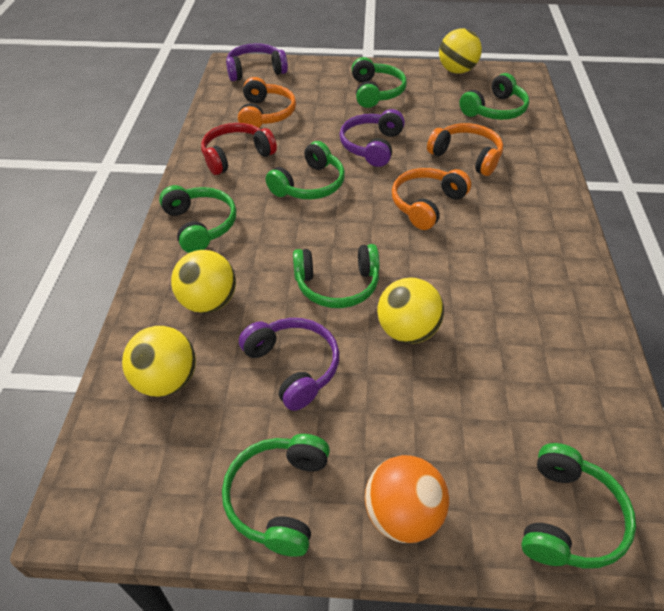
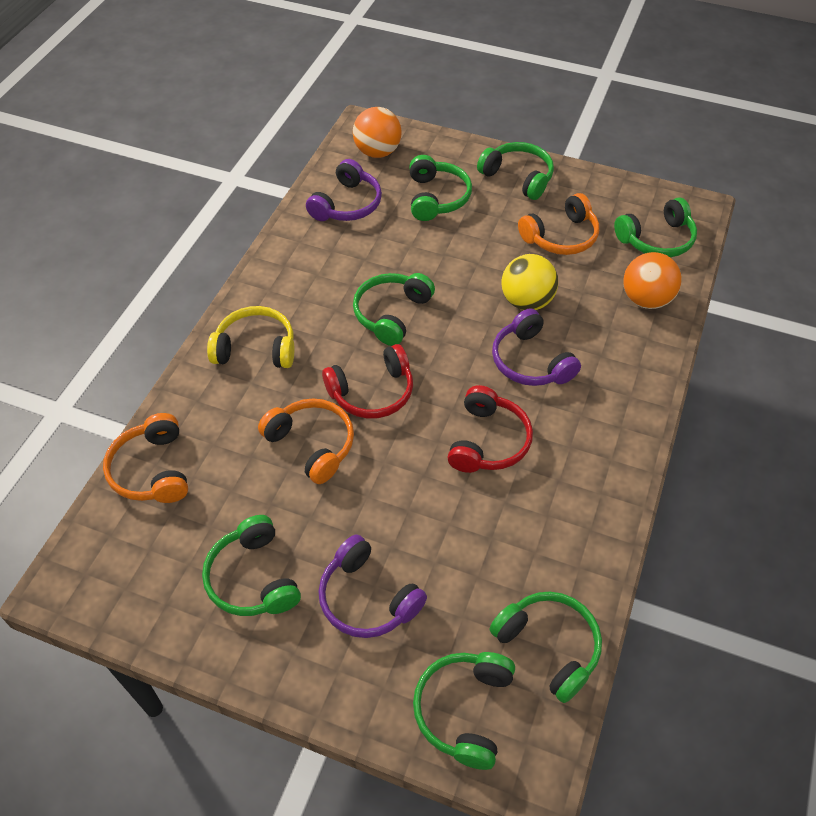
orange ball: 1 -> 2
red headphones: 1 -> 2
yellow ball: 4 -> 1
yellow headphones: 0 -> 1

